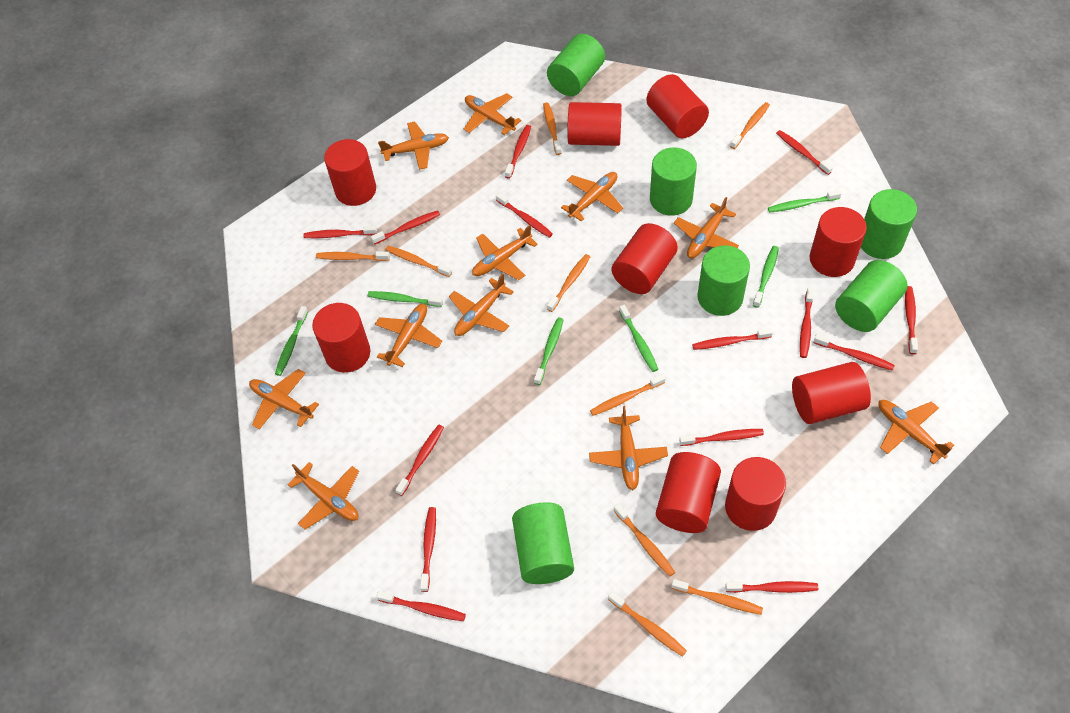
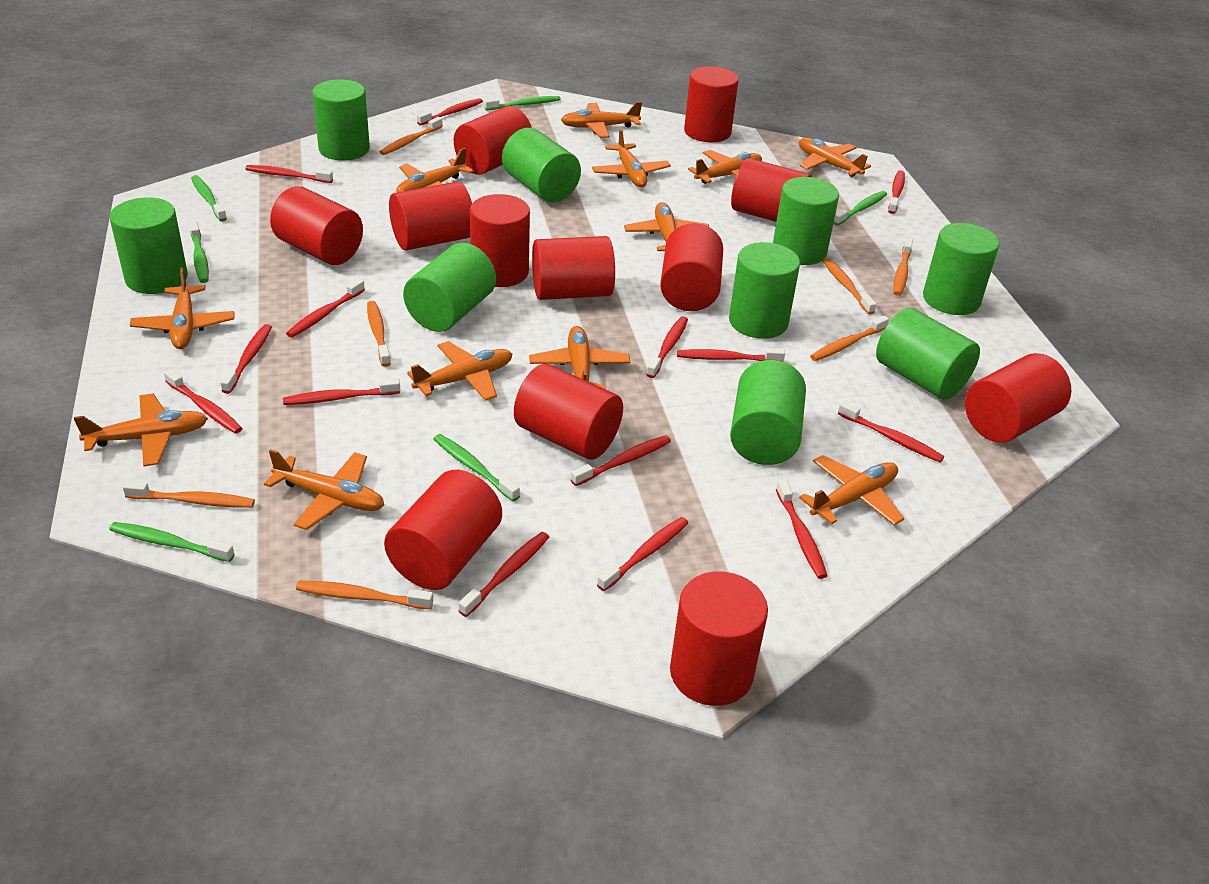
green cylinder: 6 -> 9
orange plane: 11 -> 12
orange toothbrush: 9 -> 7
red cylinder: 9 -> 12

